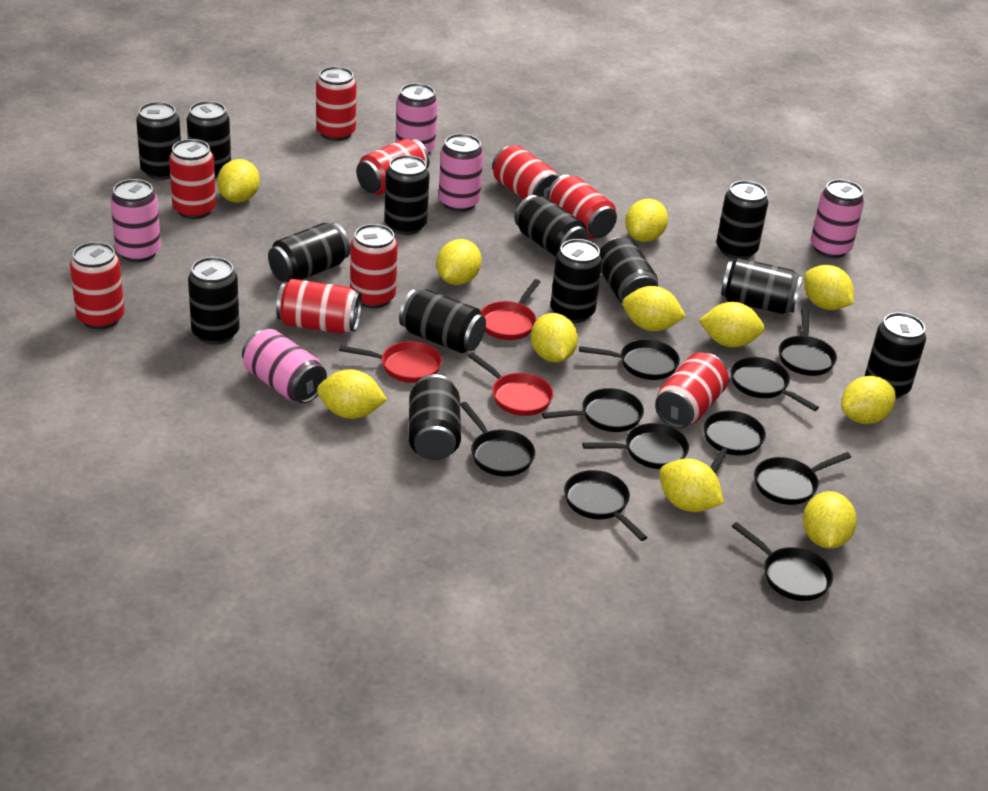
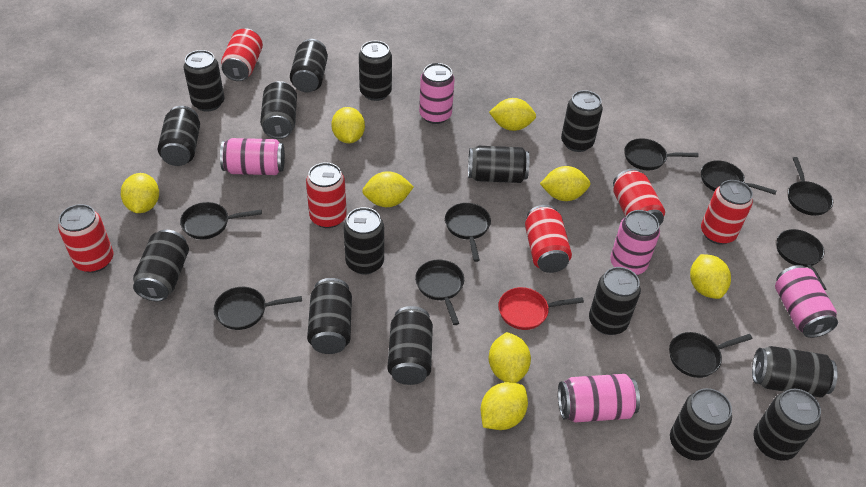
black can: 13 -> 15
black pan: 10 -> 9
red can: 9 -> 6
red pan: 3 -> 1
yellow lemon: 11 -> 8

